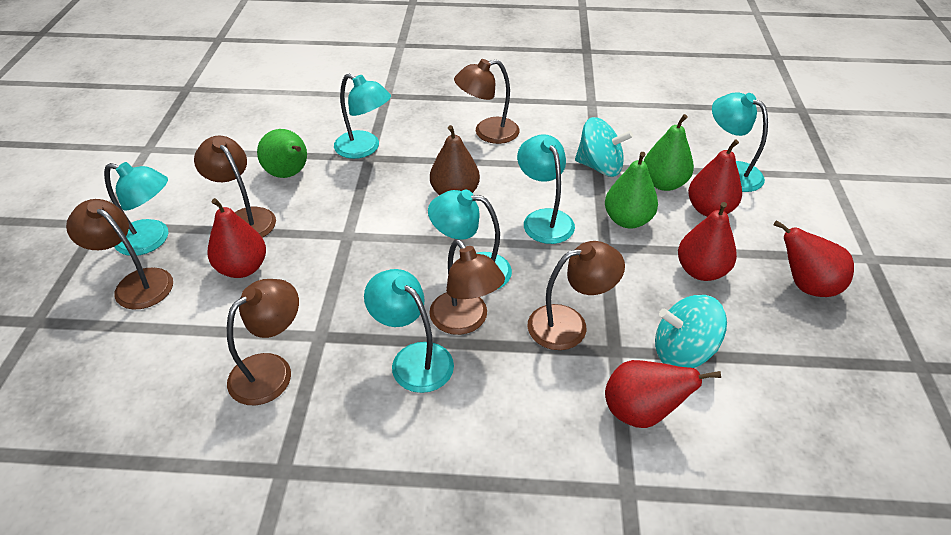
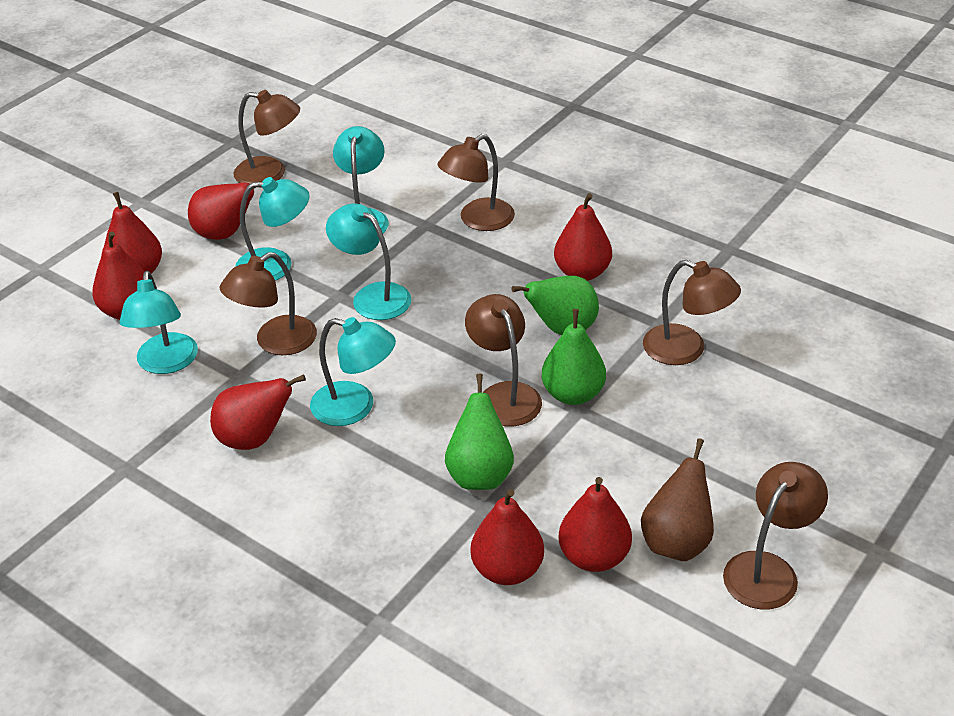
red pear: 5 -> 7
turquoise lamp: 6 -> 5
turquoise spinning top: 2 -> 0

